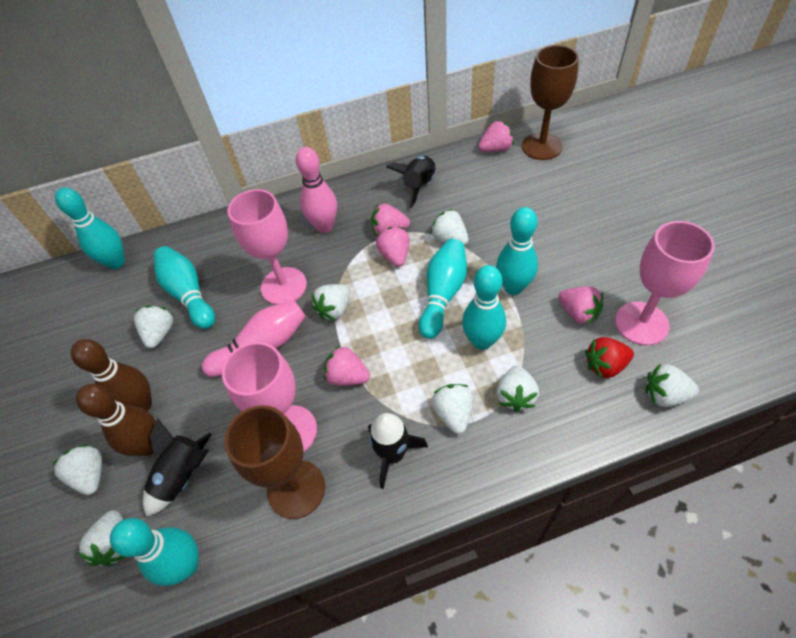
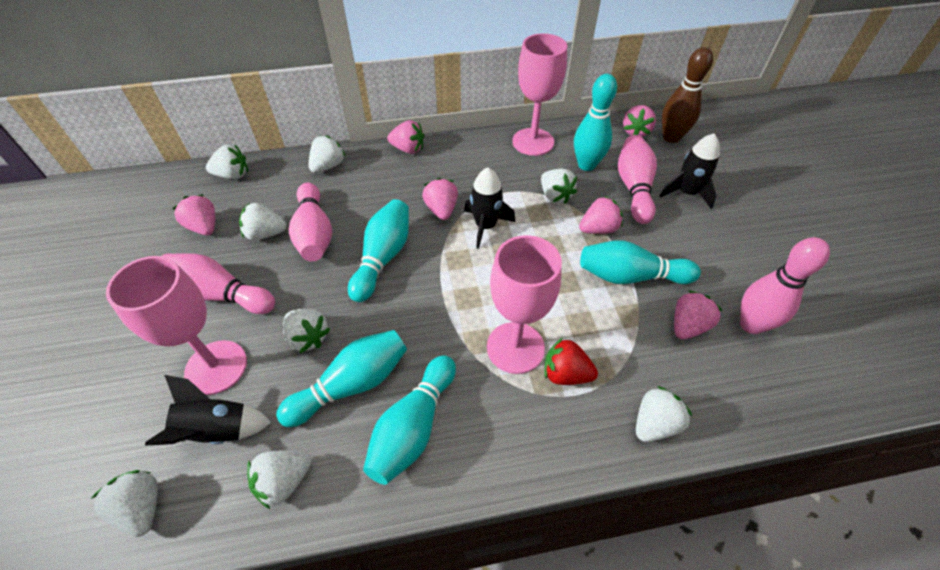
brown bowling pin: 2 -> 1
brown goblet: 2 -> 0
pink bowling pin: 2 -> 4
pink strawberry: 5 -> 6
turquoise bowling pin: 6 -> 5

